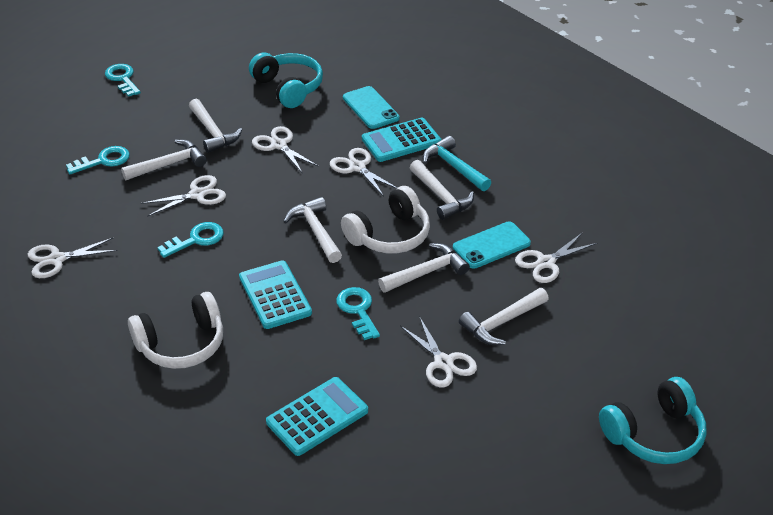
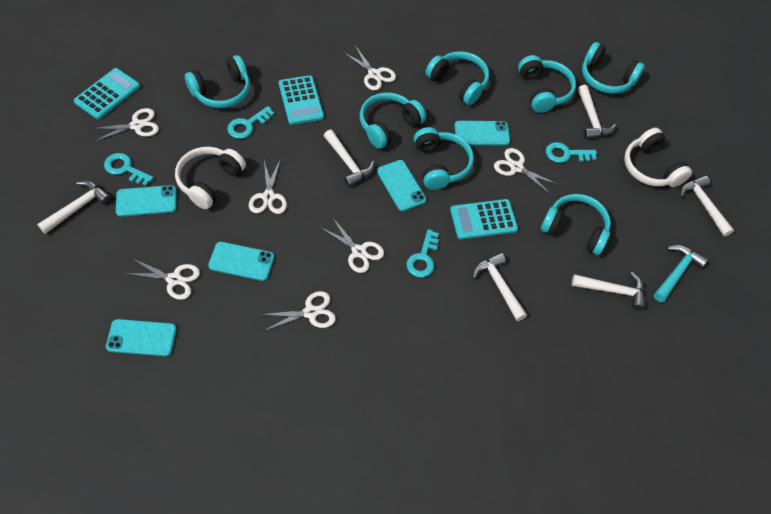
turquoise headphones: 2 -> 7
turquoise phone: 2 -> 5
white scissors: 6 -> 7

